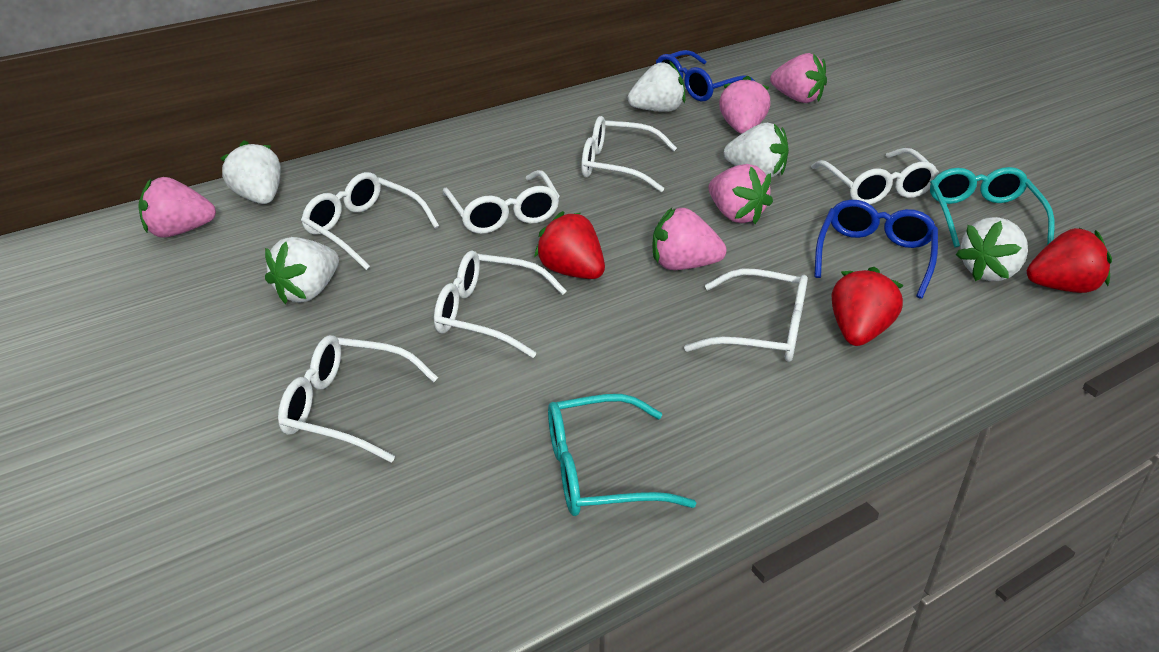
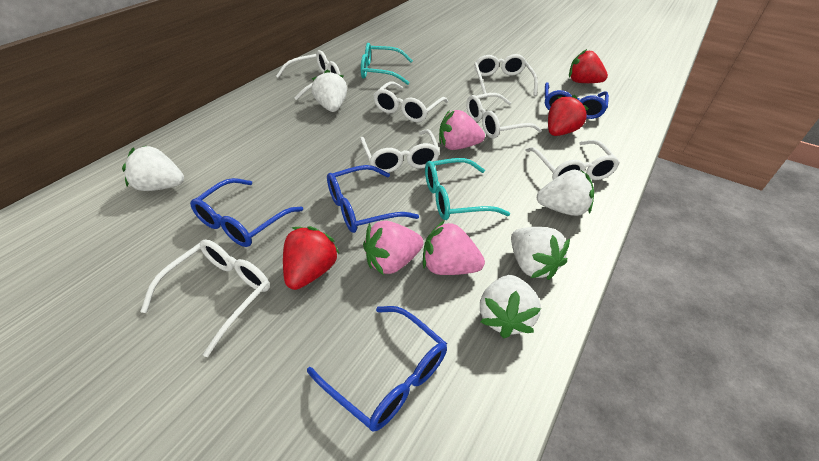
blue glasses: 2 -> 4
pink strawberry: 5 -> 3

